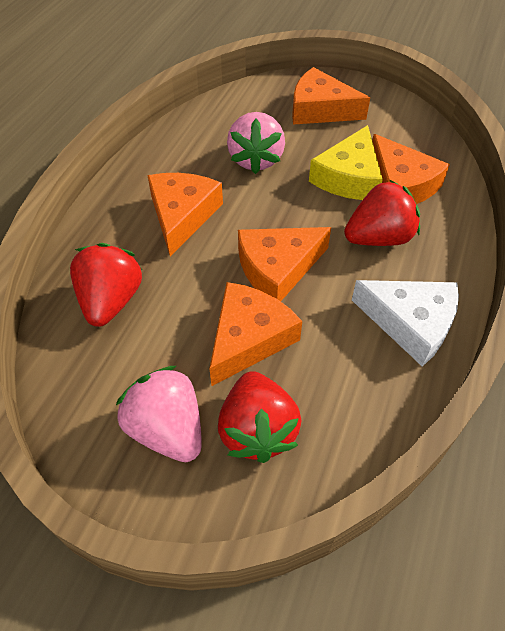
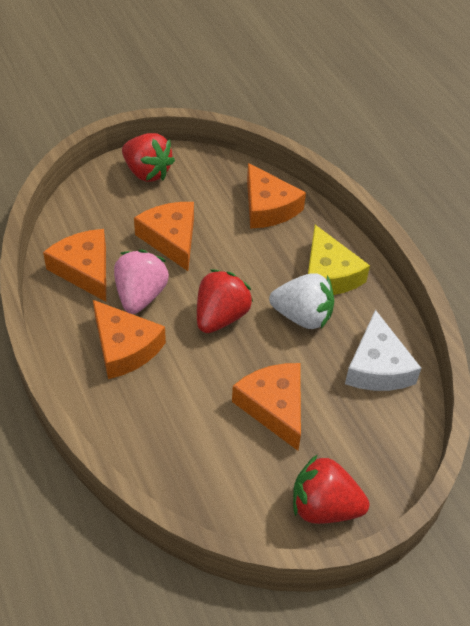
pink strawberry: 2 -> 1
white strawberry: 0 -> 1

